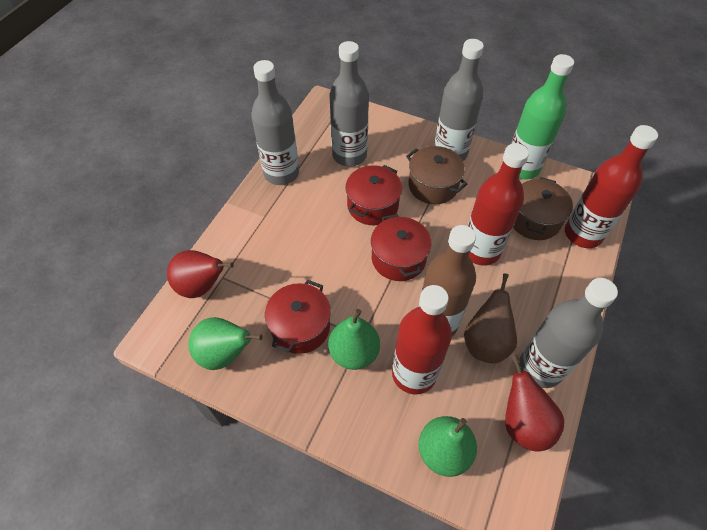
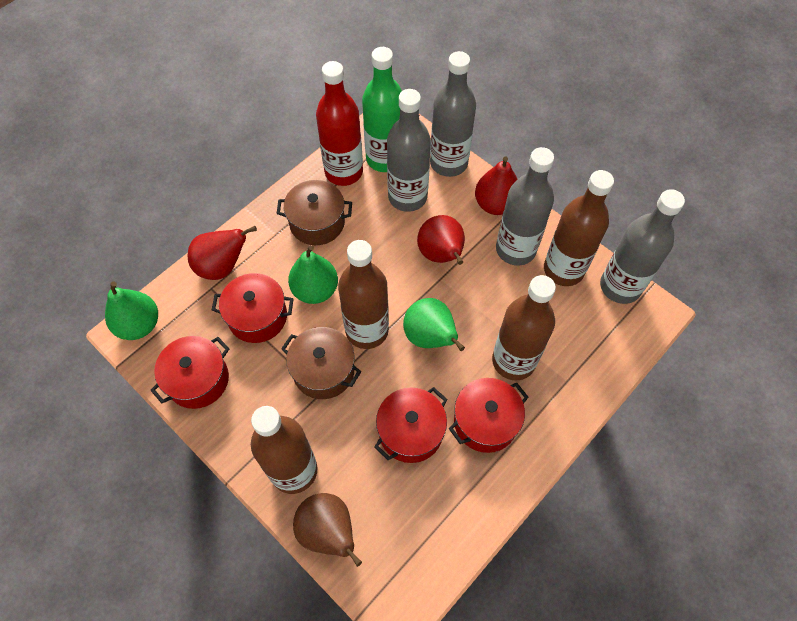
brown bottle: 1 -> 4
red bottle: 3 -> 1
red pear: 2 -> 3
red pot: 3 -> 4

